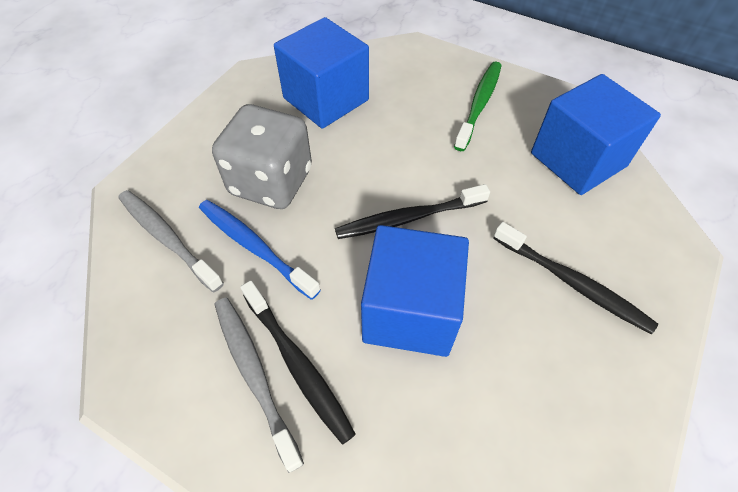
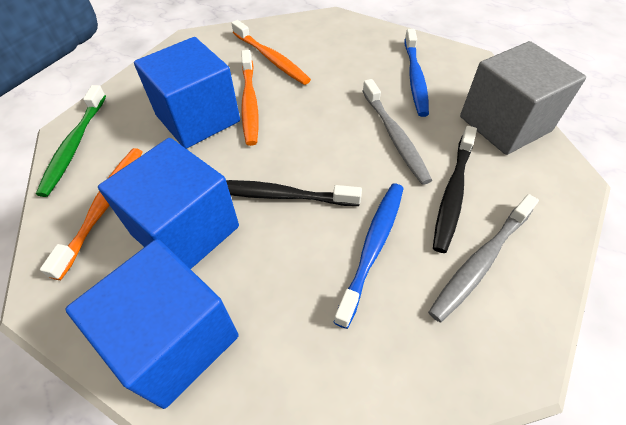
black toothbrush: 3 -> 2
blue toothbrush: 1 -> 2
grey cube: 0 -> 1
grey dice: 1 -> 0
orange toothbrush: 0 -> 3

